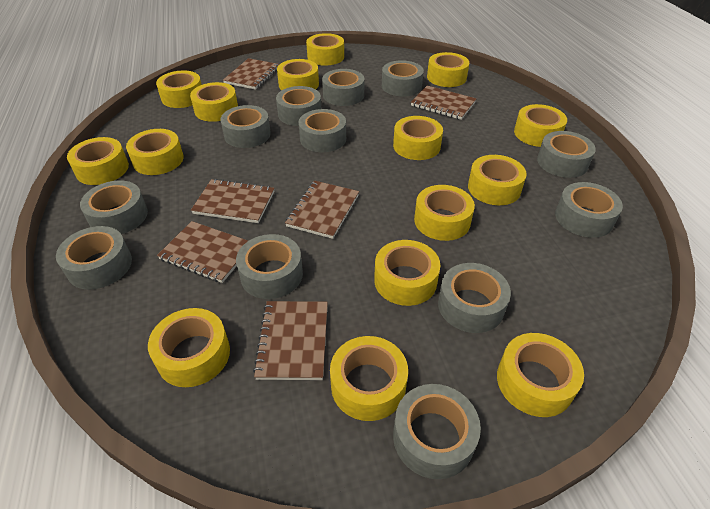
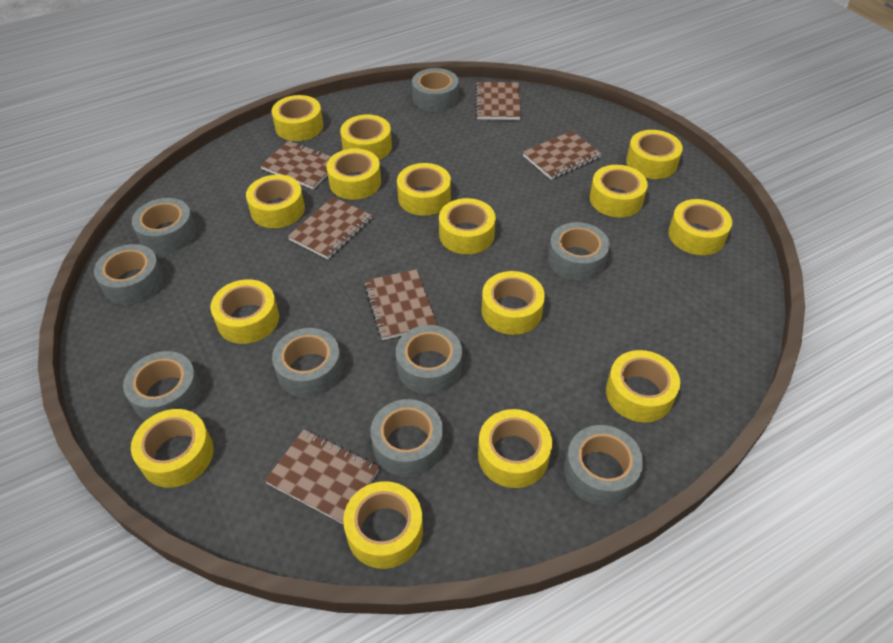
grey tape: 12 -> 9

